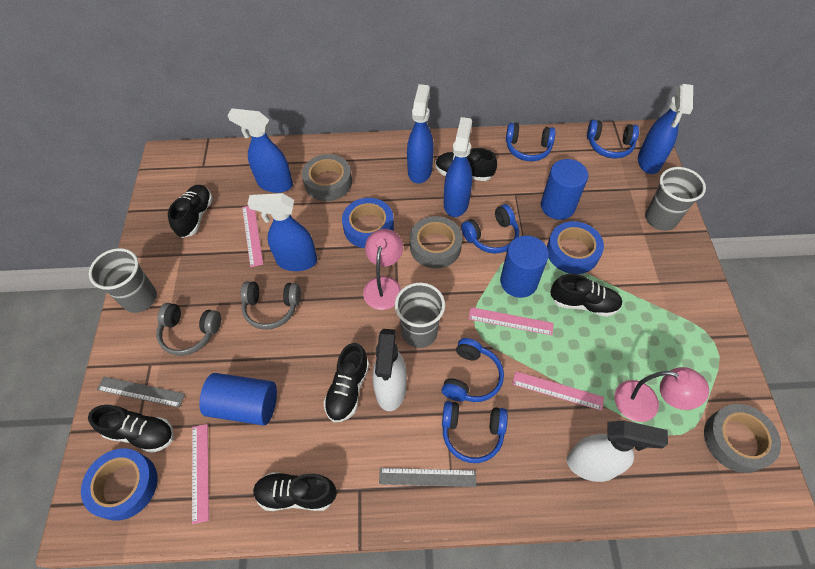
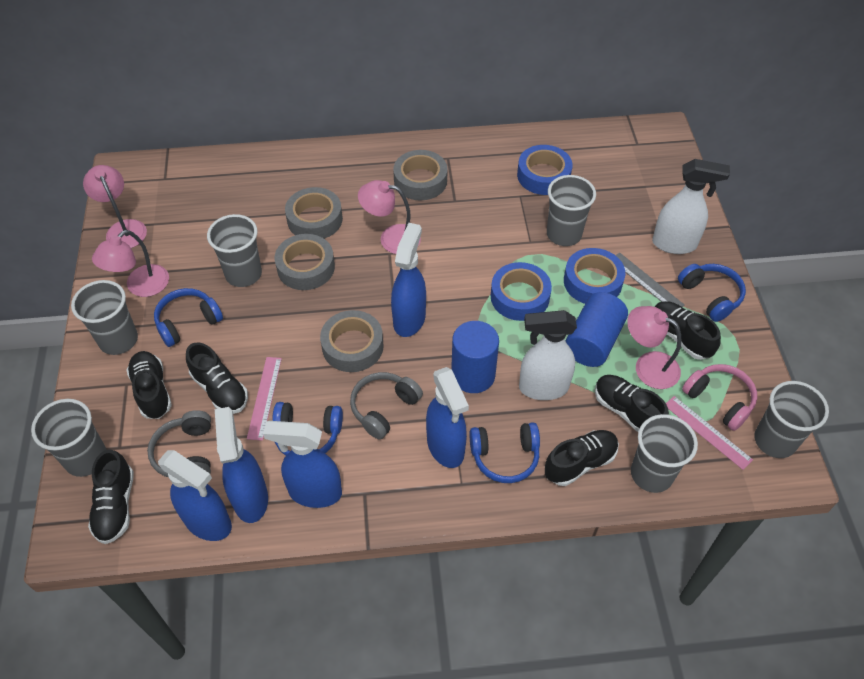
blue cylinder: 3 -> 2
blue headphones: 5 -> 4
grey cup: 3 -> 6
grey ruler: 2 -> 1
grey tape: 3 -> 4
pink headphones: 0 -> 1
pink lamp: 2 -> 4
pink ruler: 4 -> 2

